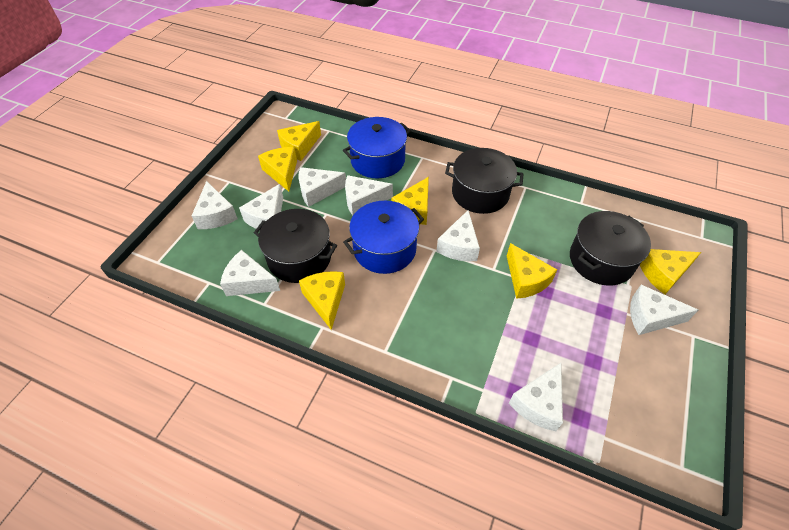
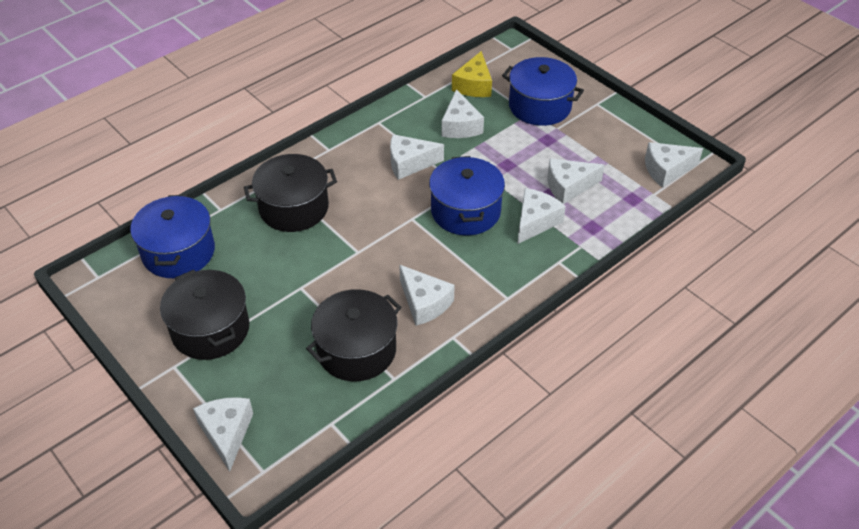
blue pot: 2 -> 3
white cheese: 8 -> 7
yellow cheese: 6 -> 1

